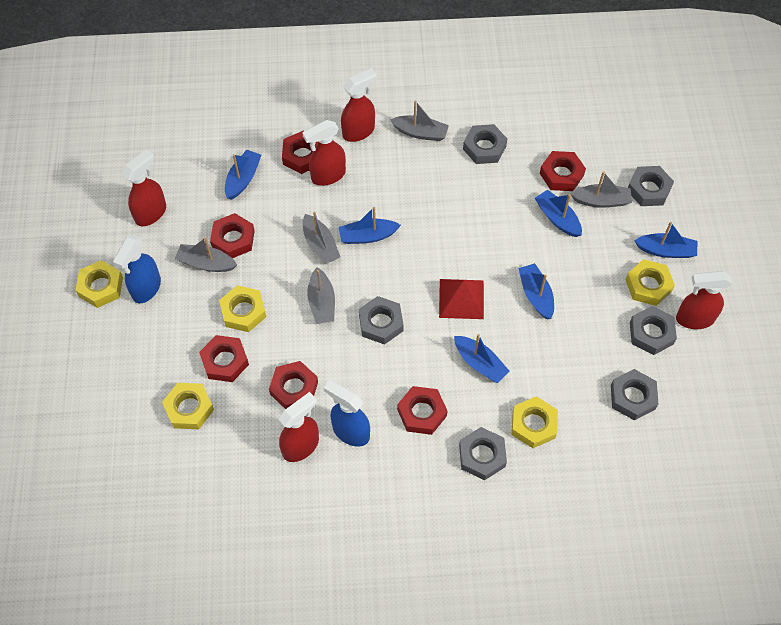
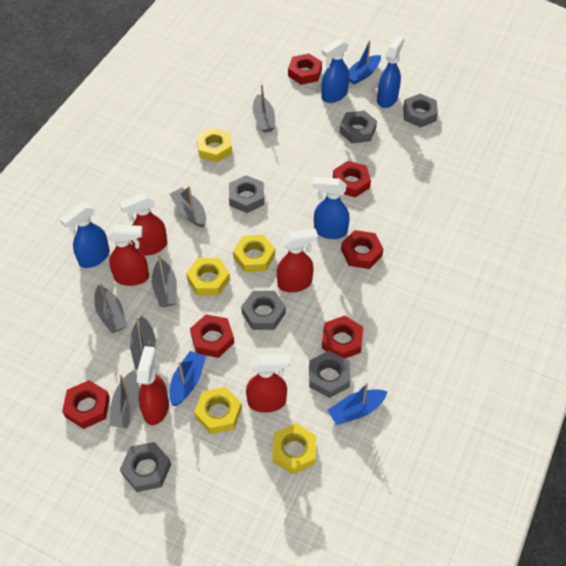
blue boat: 6 -> 3
blue spray bottle: 2 -> 4
grey boat: 5 -> 6
red pyramid: 1 -> 0

